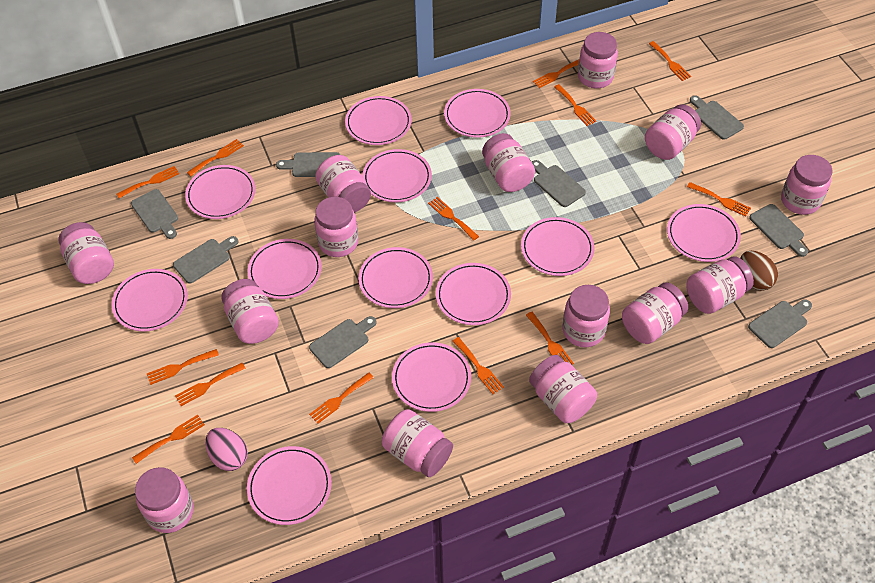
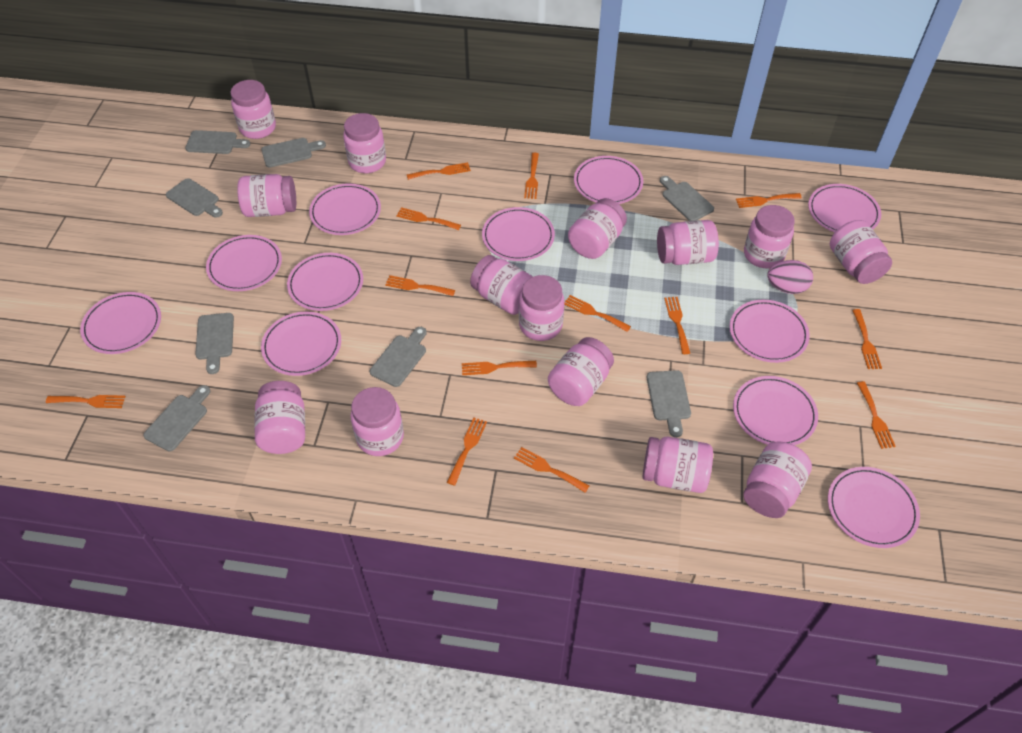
brown egg: 1 -> 0
pink plate: 12 -> 11

